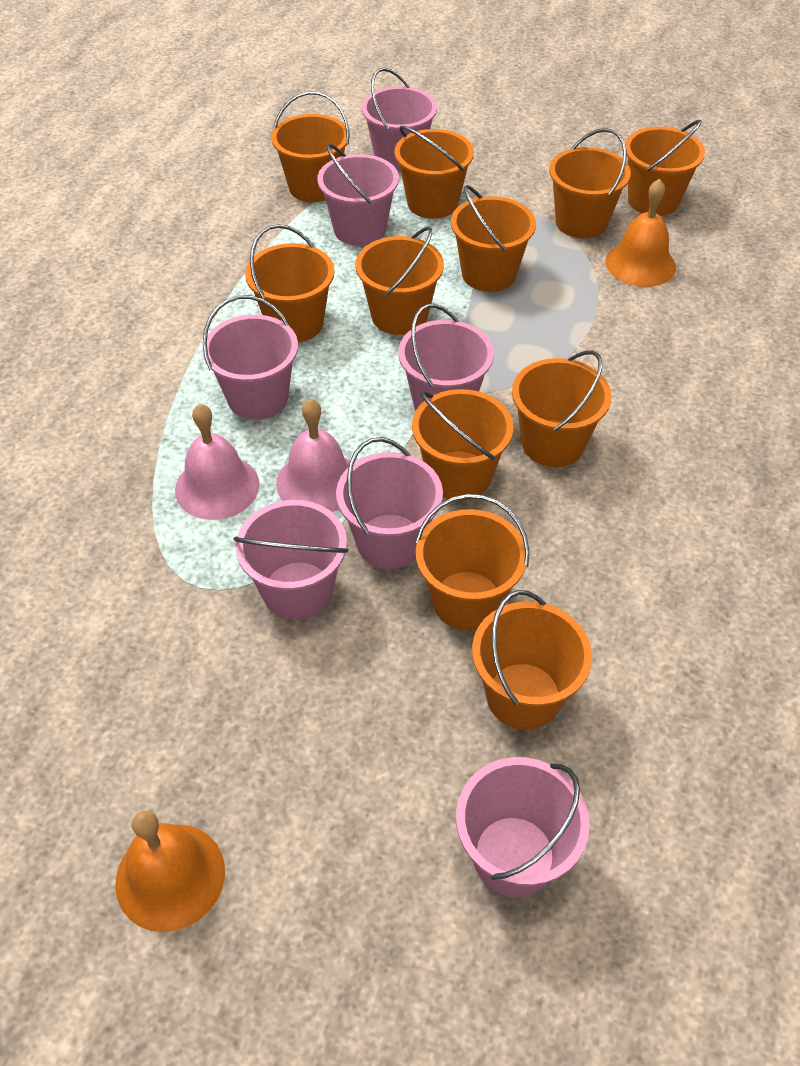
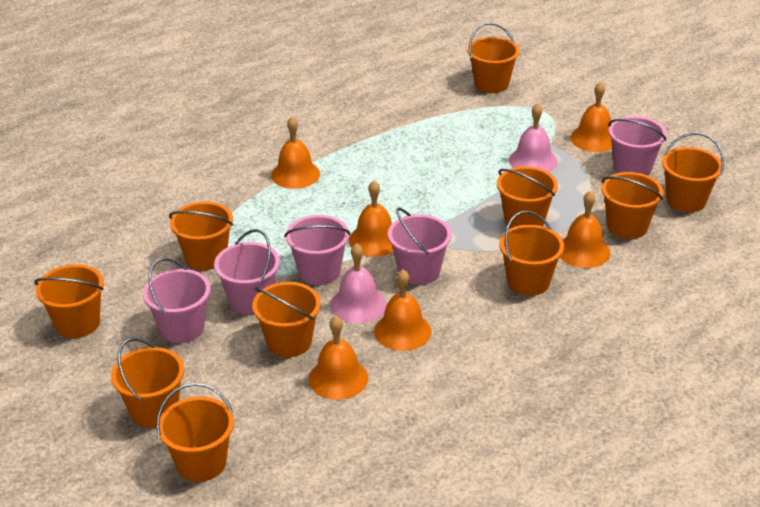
orange bell: 2 -> 6
orange bucket: 11 -> 10
pink bucket: 7 -> 5

